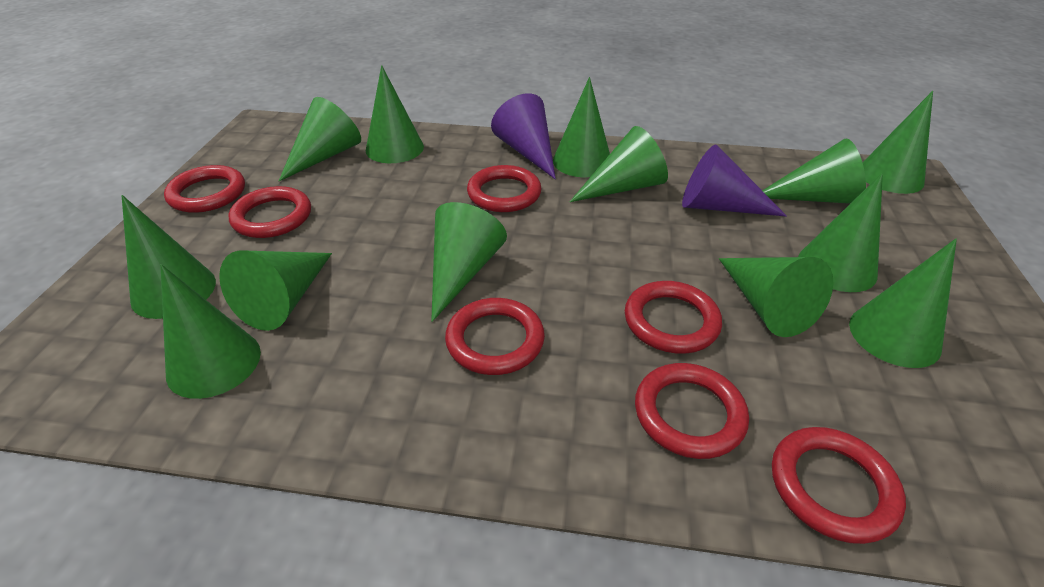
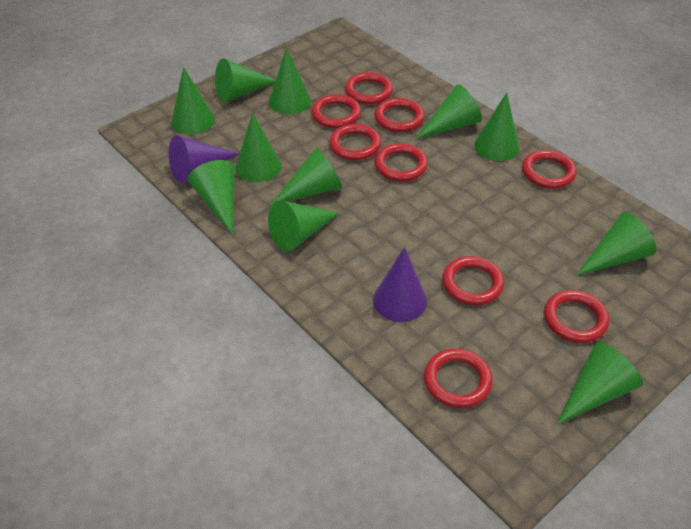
green cone: 13 -> 11
red ring: 7 -> 9

